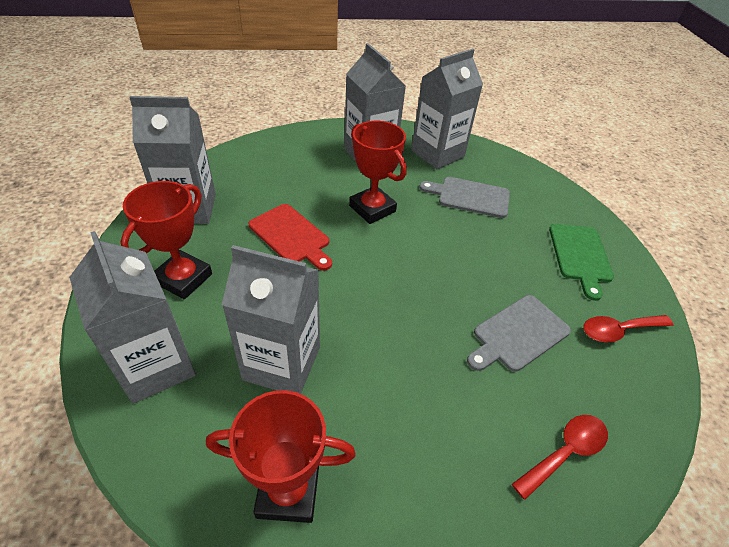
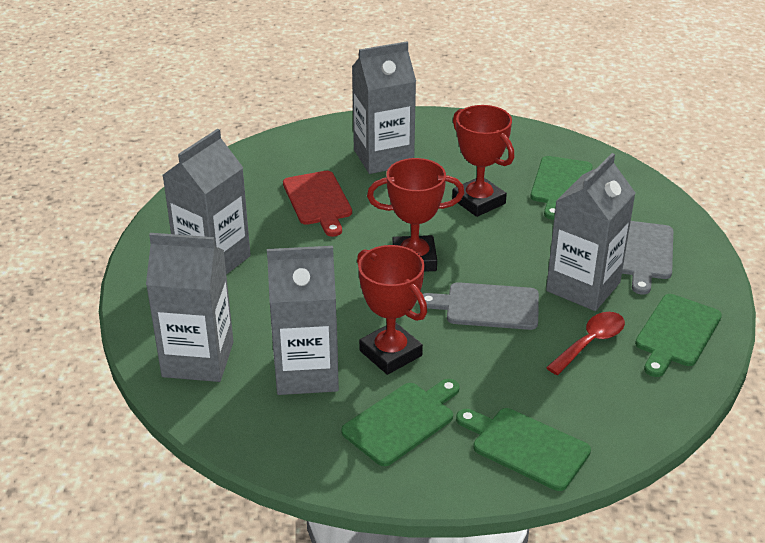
green cutting board: 1 -> 4
red spoon: 2 -> 1

